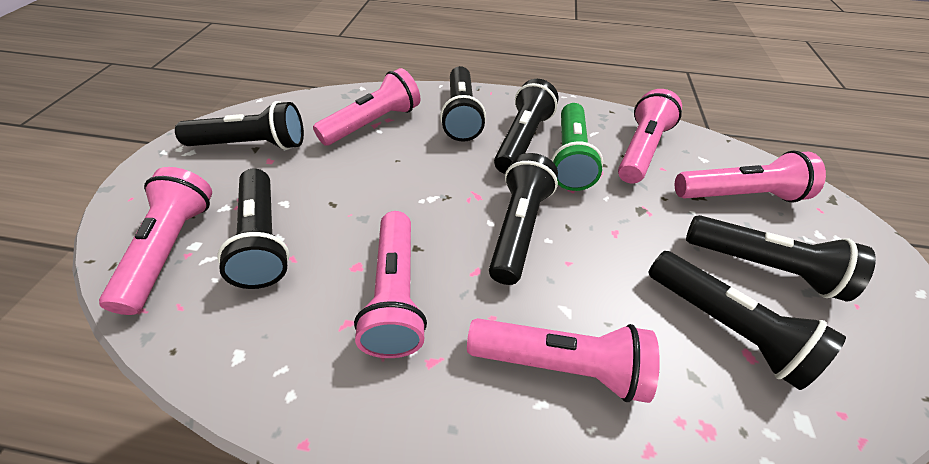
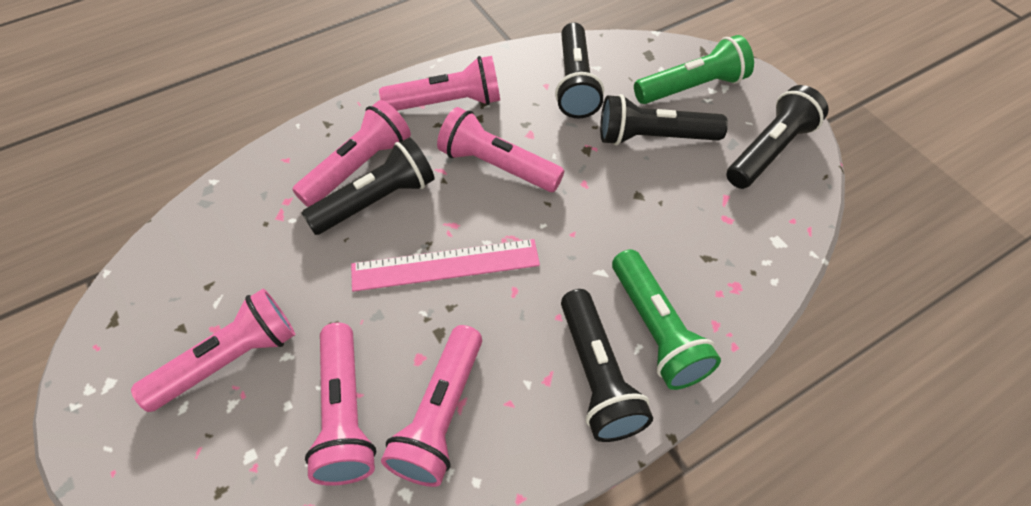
black flashlight: 7 -> 5
green flashlight: 1 -> 2
pink ruler: 0 -> 1

